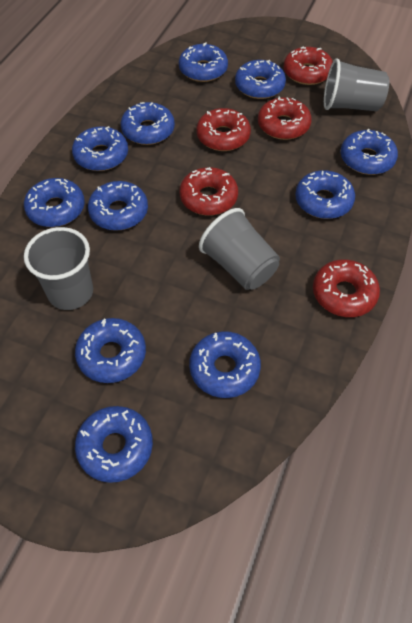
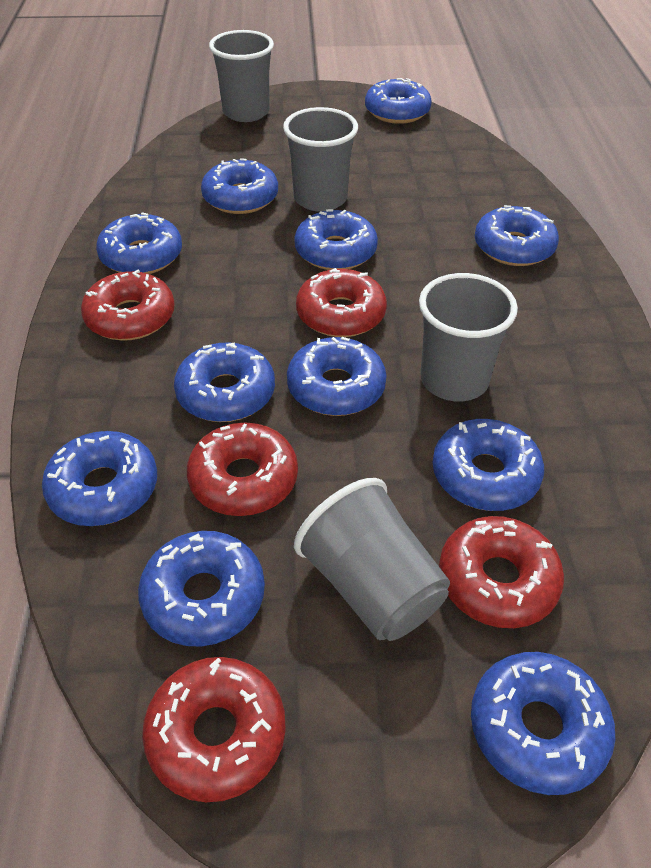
grey cup: 3 -> 4

